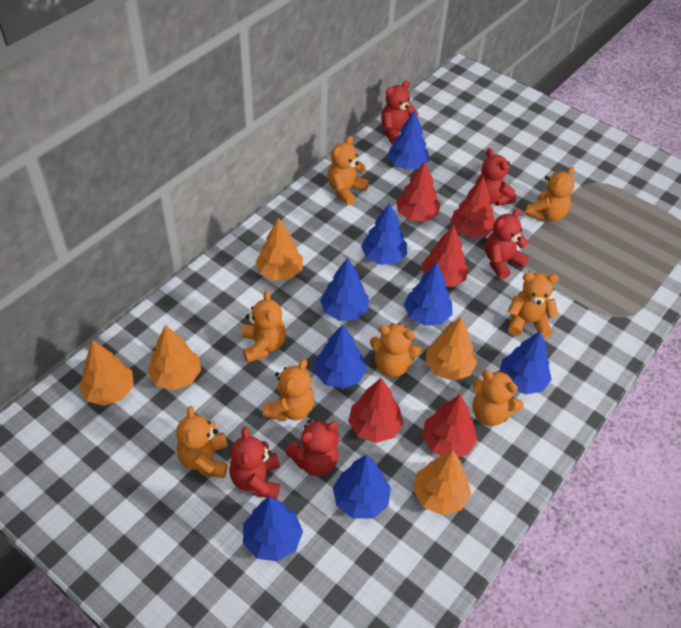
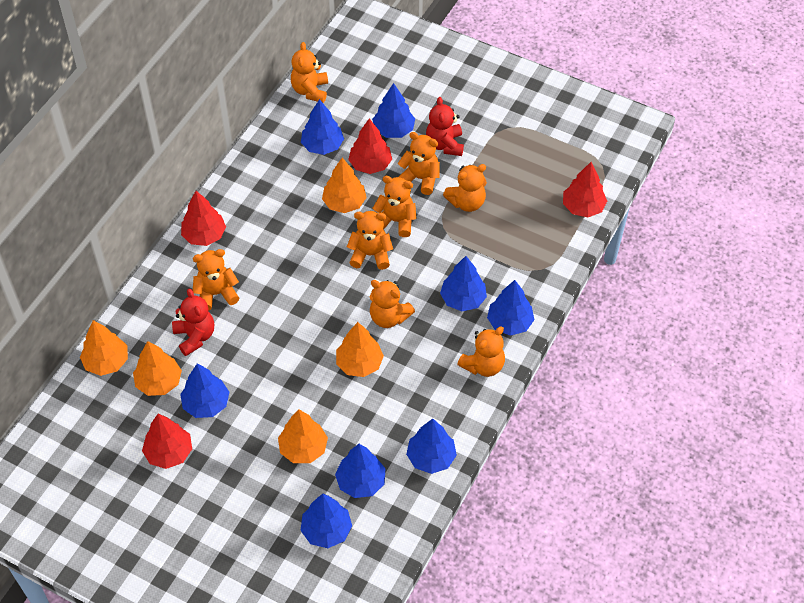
red teddy bear: 5 -> 2
red tree: 5 -> 4

